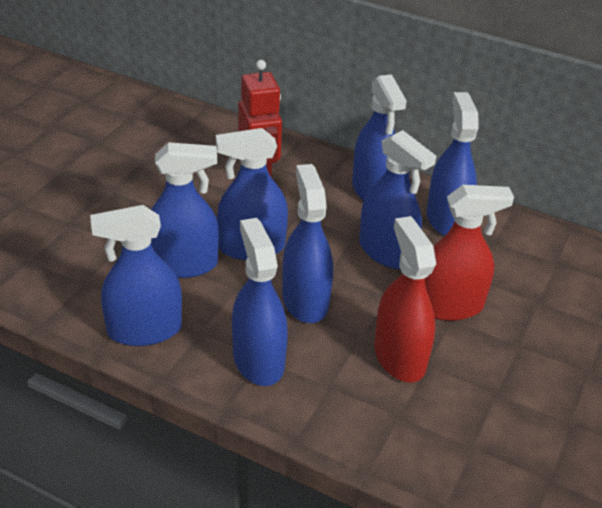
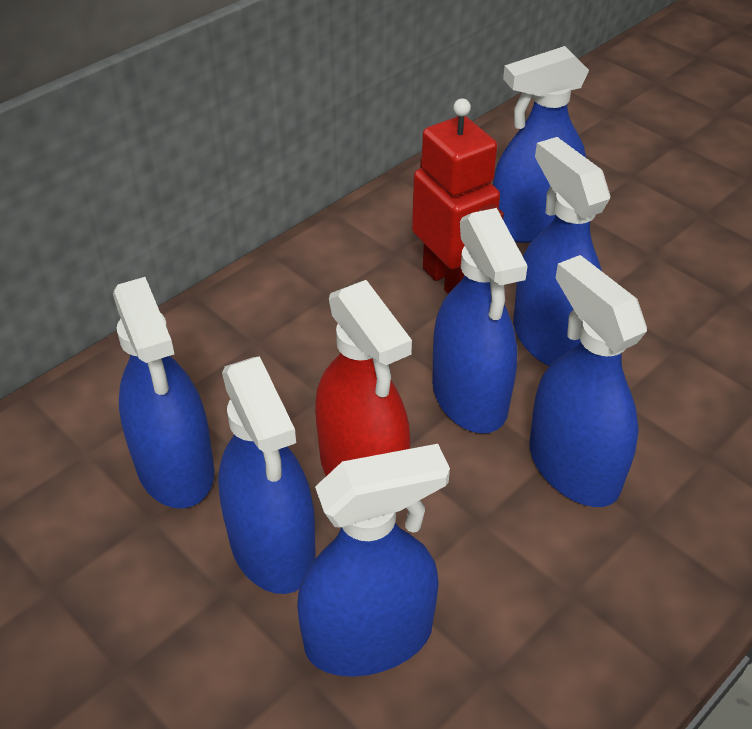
blue spray bottle: 8 -> 7
red spray bottle: 2 -> 1

